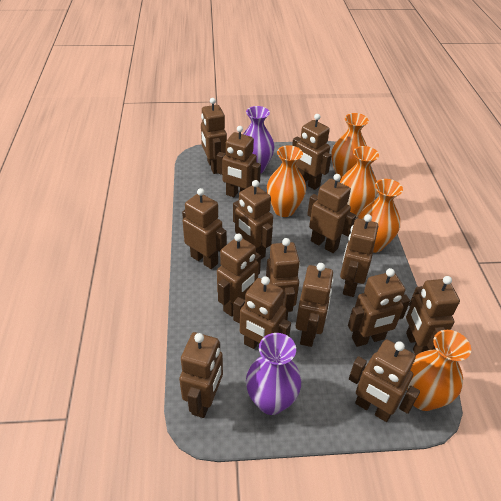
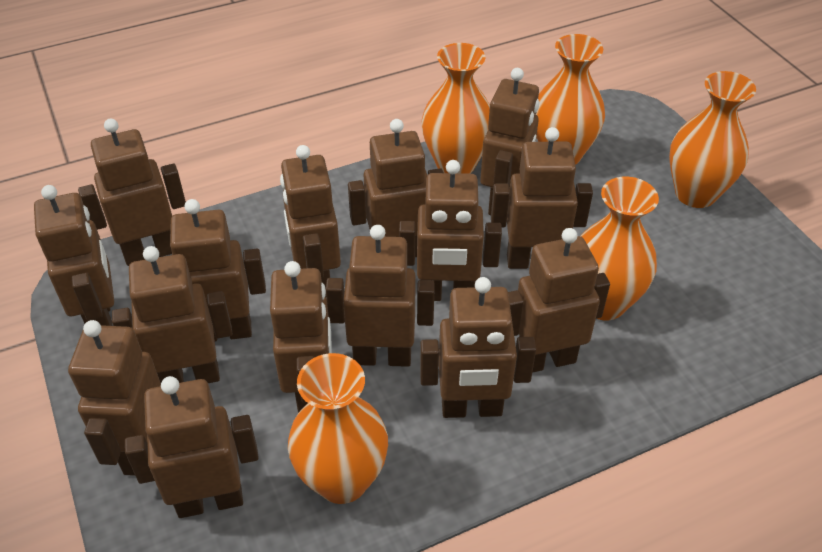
purple vase: 2 -> 0

